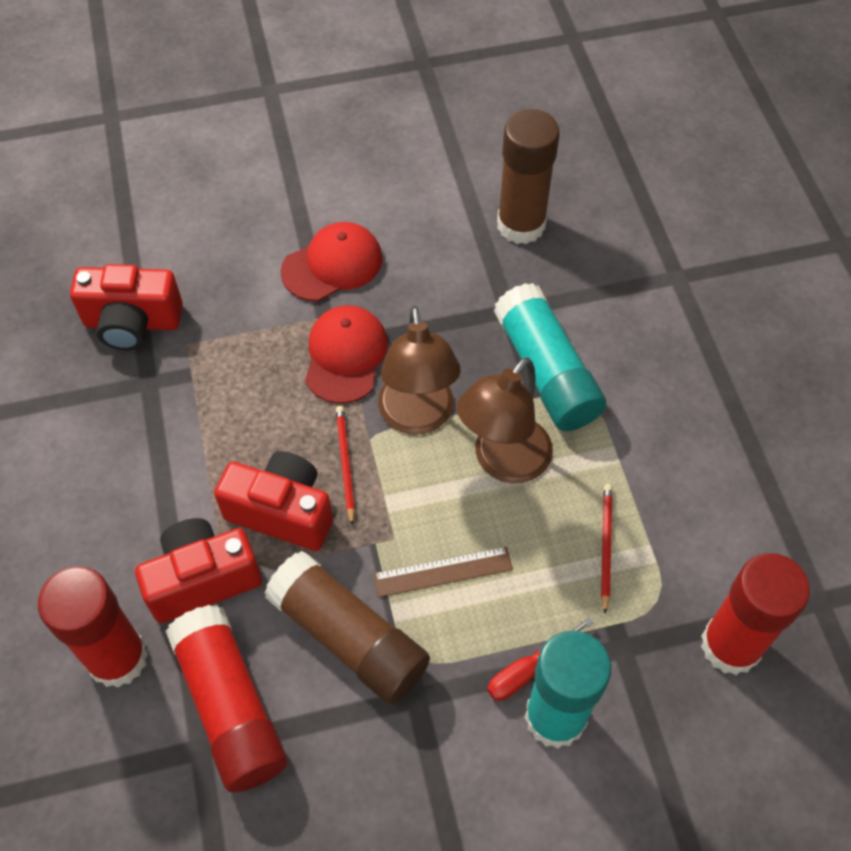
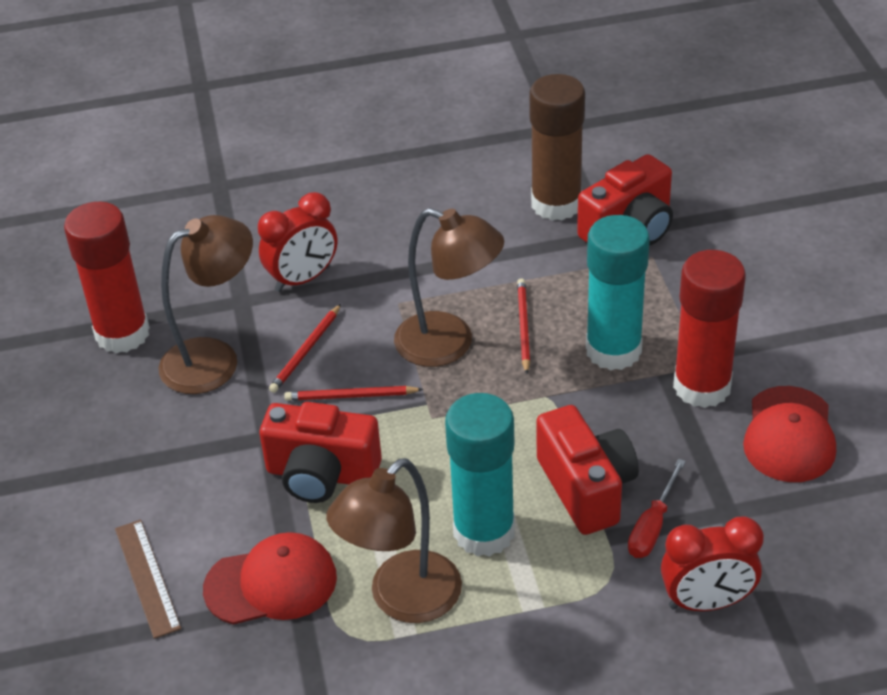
brown glue stick: 2 -> 1
brown lamp: 2 -> 3
red clock: 0 -> 2
red glue stick: 3 -> 2
red pencil: 2 -> 3

